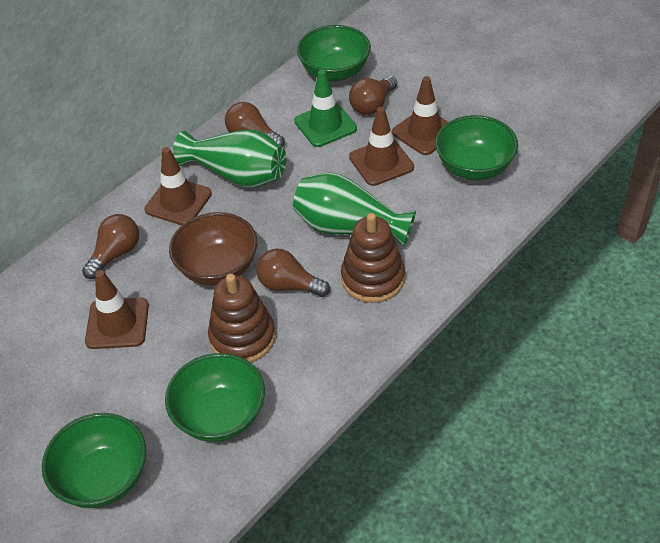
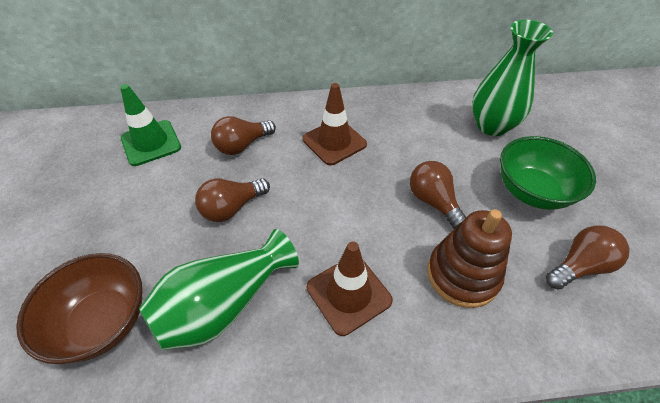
brown stacking toy: 2 -> 1
brown traffic cone: 4 -> 2
green bowl: 4 -> 1

